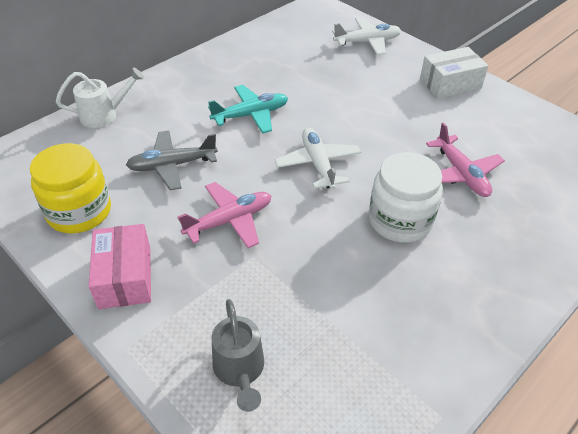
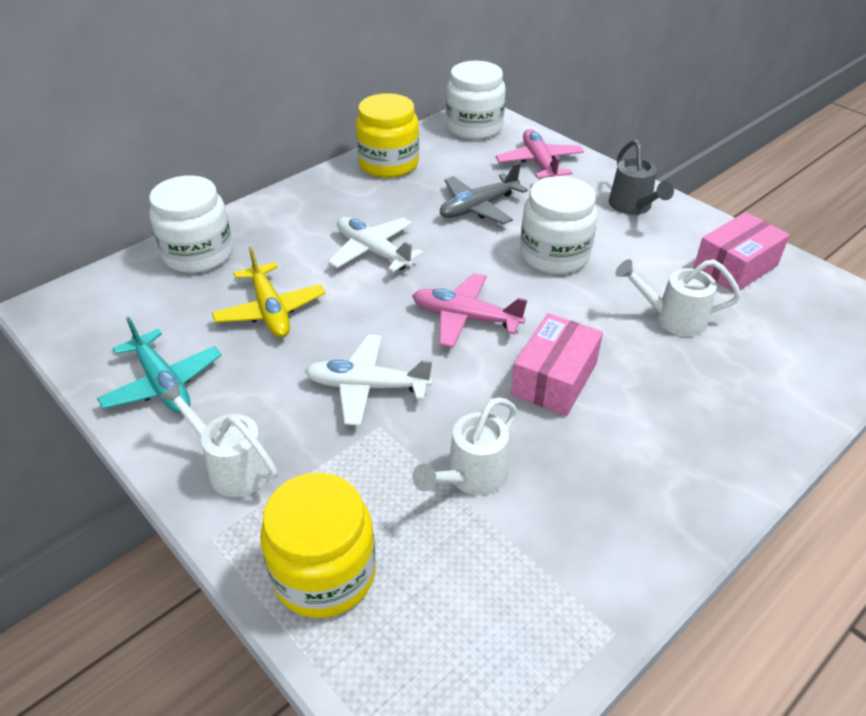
pink box: 1 -> 2
white box: 1 -> 0
white jar: 1 -> 3
white watering can: 1 -> 3
yellow jar: 1 -> 2
yellow plane: 0 -> 1

